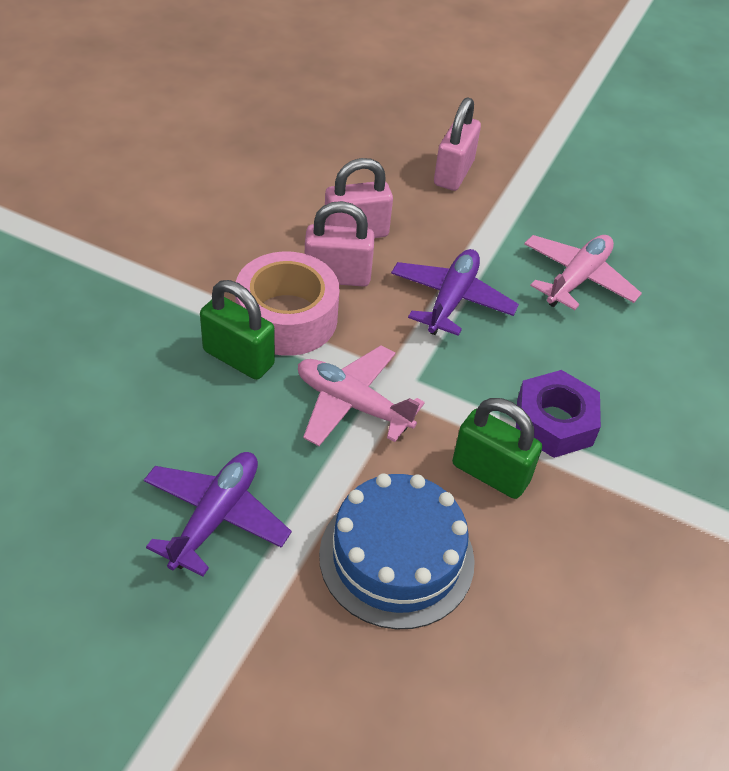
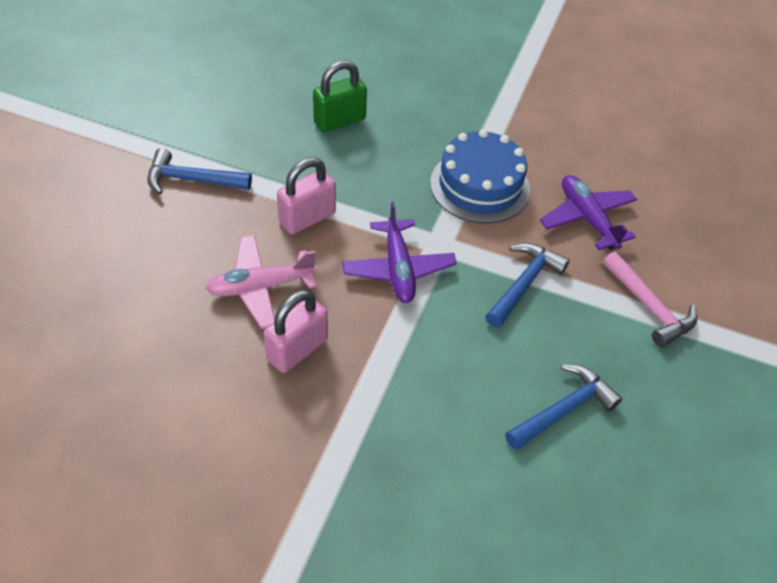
blue hammer: 0 -> 3
green padlock: 2 -> 1
pink hammer: 0 -> 1
pink padlock: 3 -> 2
pink plane: 2 -> 1
pink tape: 1 -> 0
purple nut: 1 -> 0

